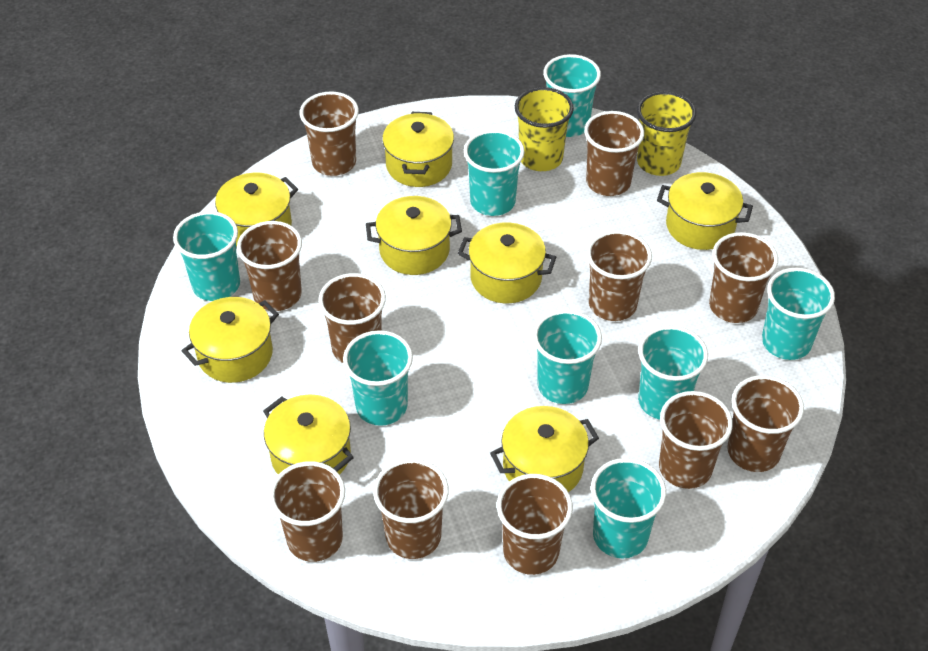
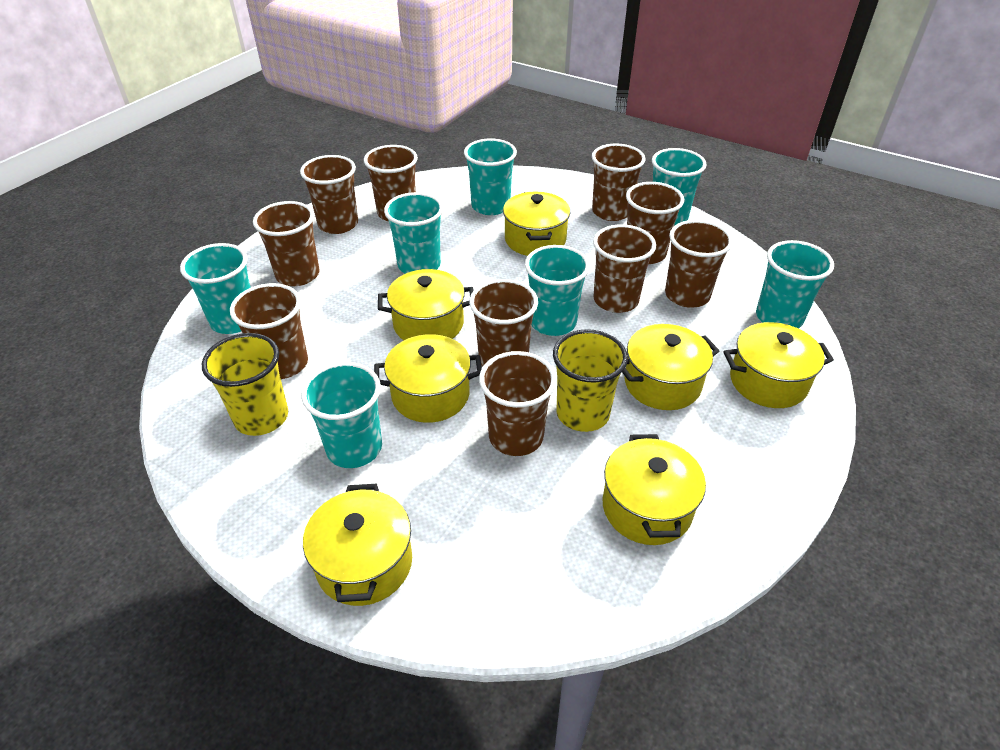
brown cup: 11 -> 10
turquoise cup: 8 -> 7
yellow pot: 8 -> 7

